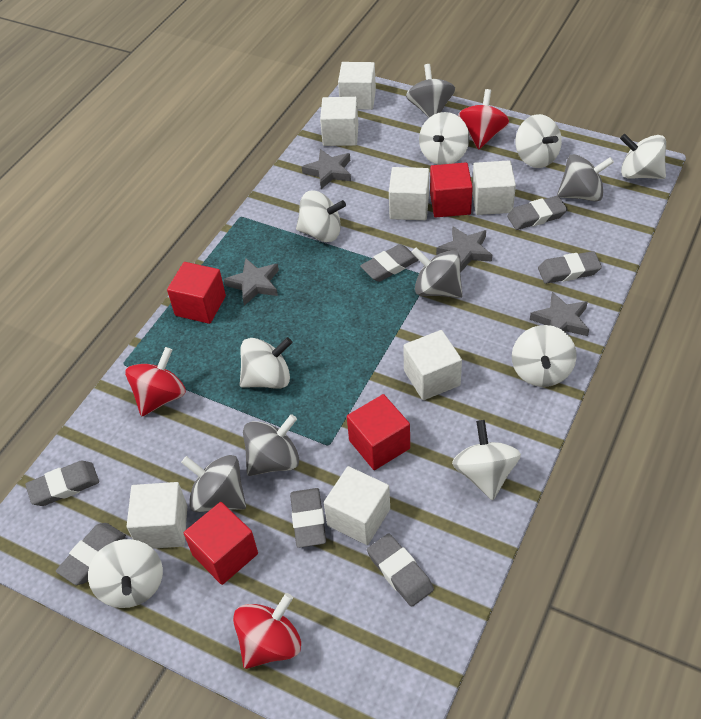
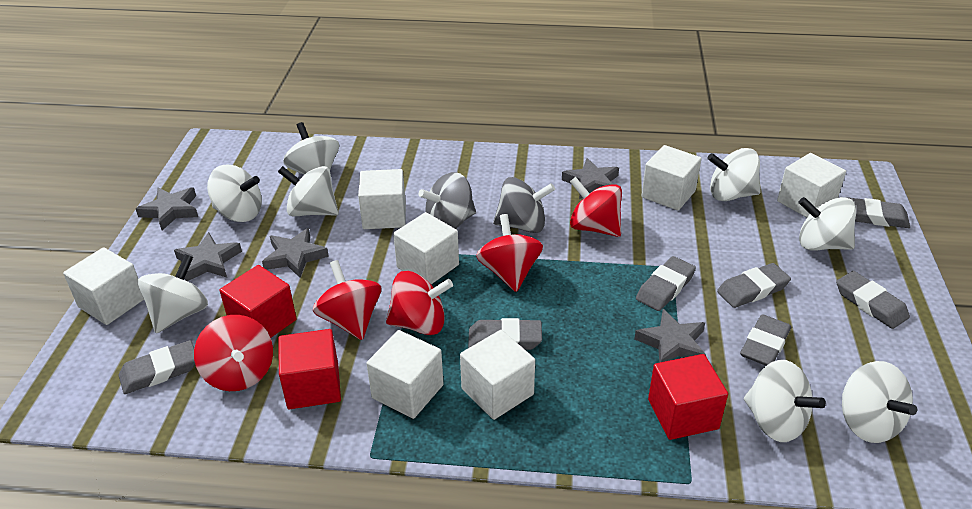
grey spinning top: 5 -> 2
grey star: 4 -> 5
red cube: 4 -> 3
red spinning top: 3 -> 5

